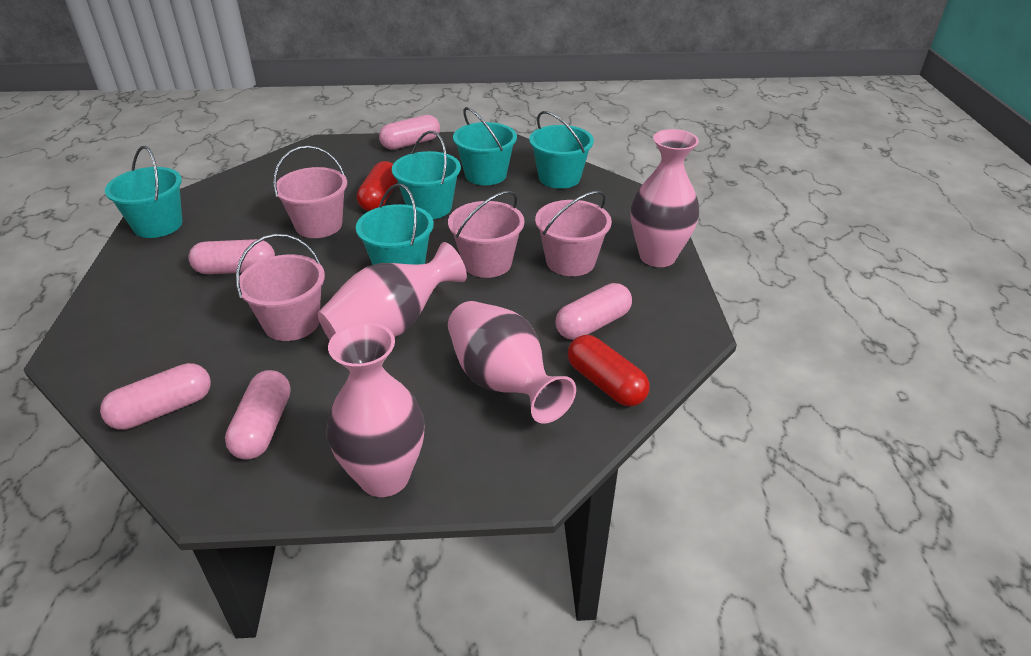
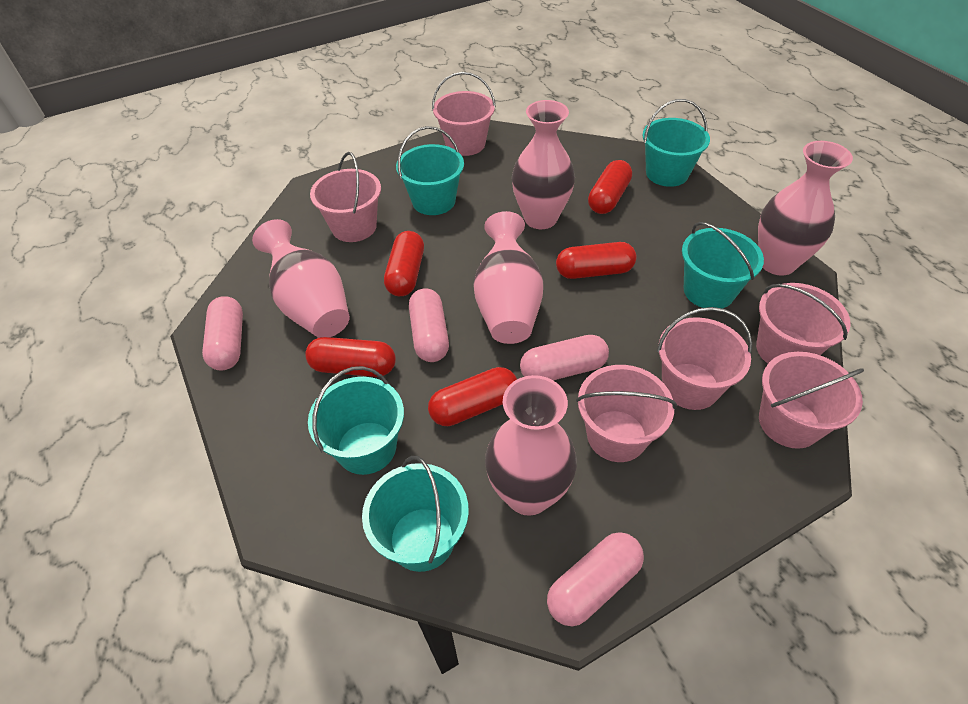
pink bucket: 4 -> 6
pink capsule: 5 -> 4
pink vase: 4 -> 5
red capsule: 2 -> 5

